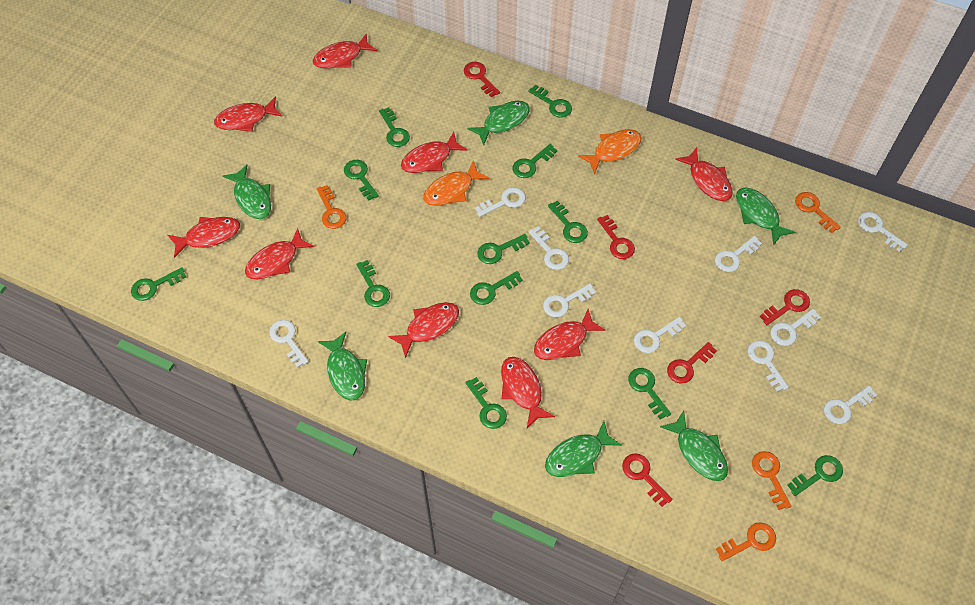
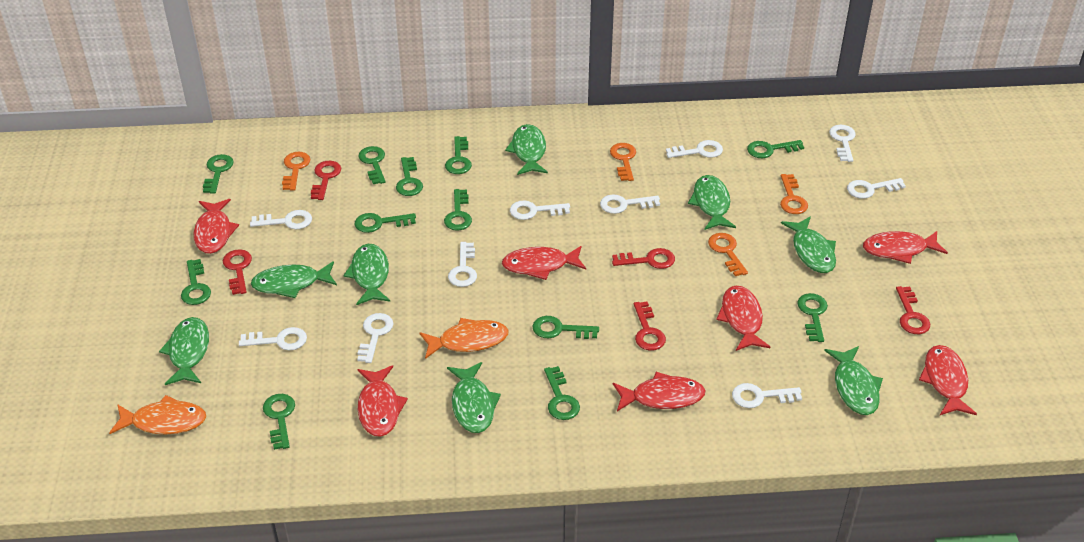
green fish: 6 -> 8
red fish: 9 -> 7

